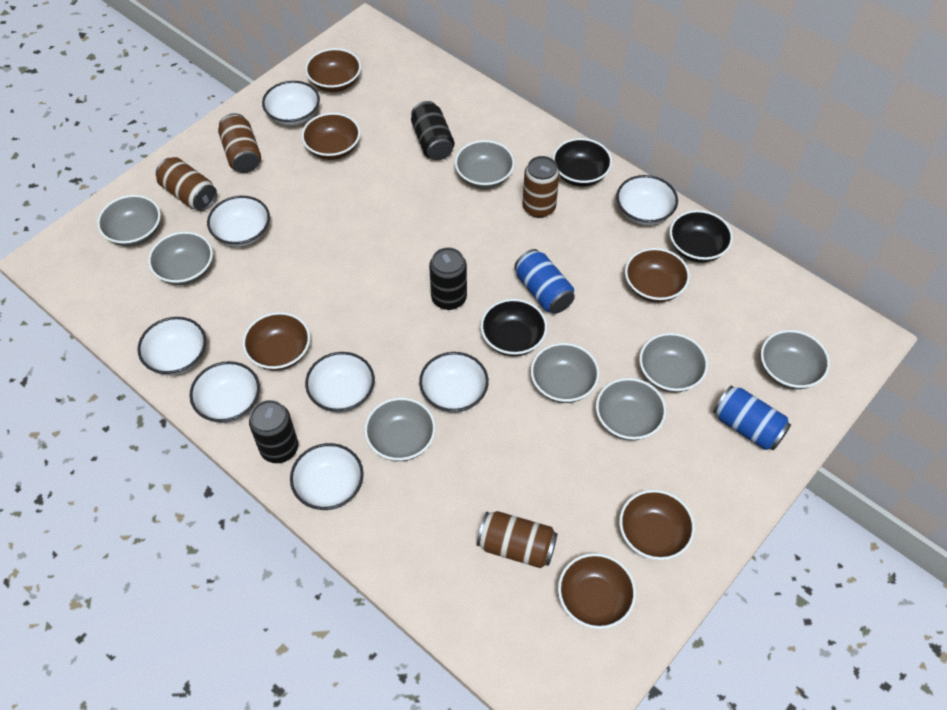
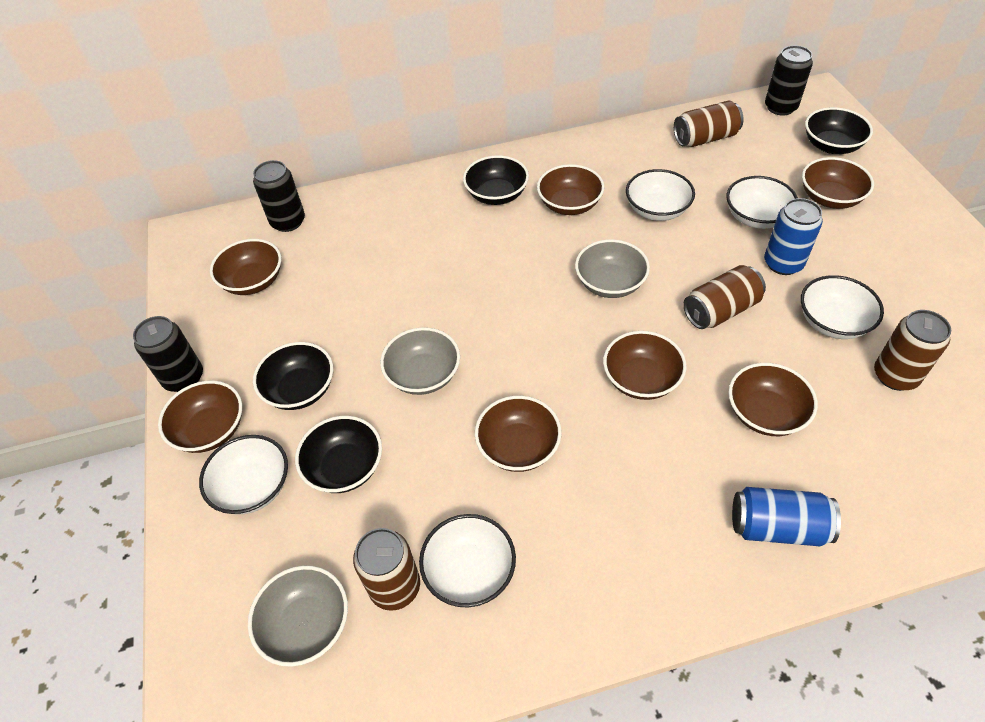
black bowl: 3 -> 4
brown bowl: 6 -> 7
grey bowl: 8 -> 3
white bowl: 8 -> 5

